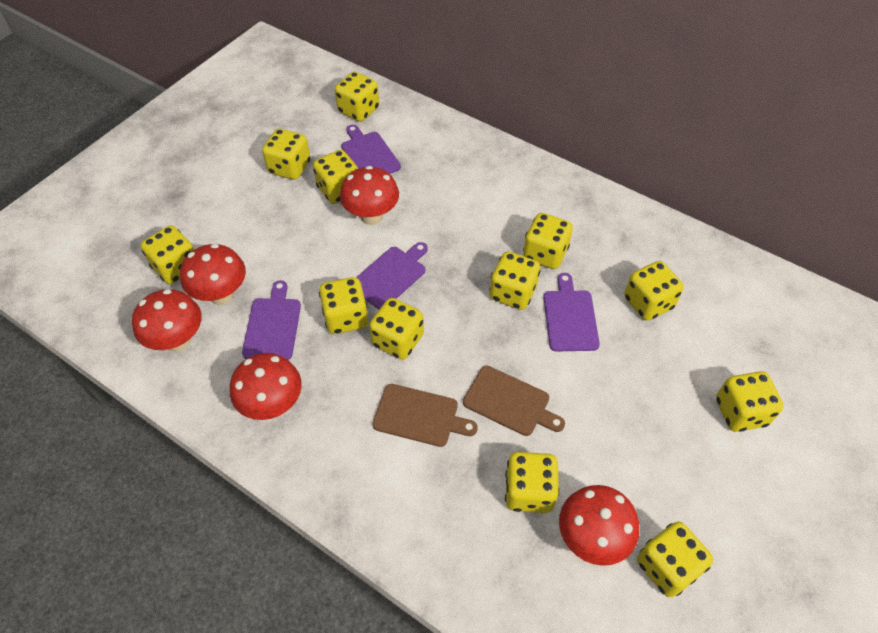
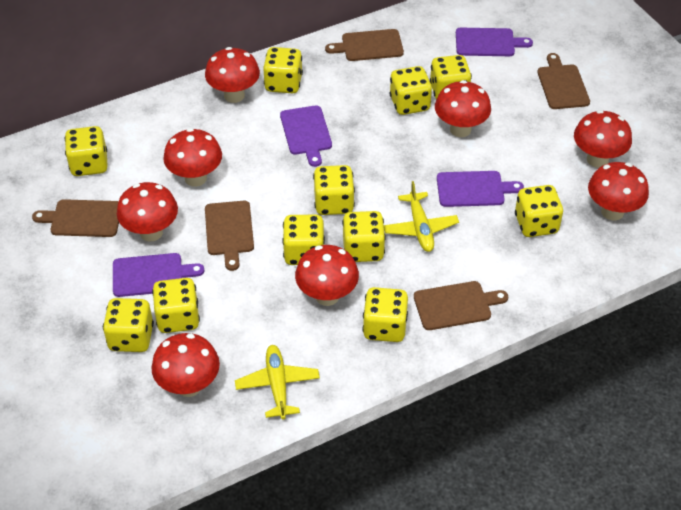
brown cutting board: 2 -> 5
red mushroom: 5 -> 8
yellow dice: 12 -> 11
yellow plane: 0 -> 2

